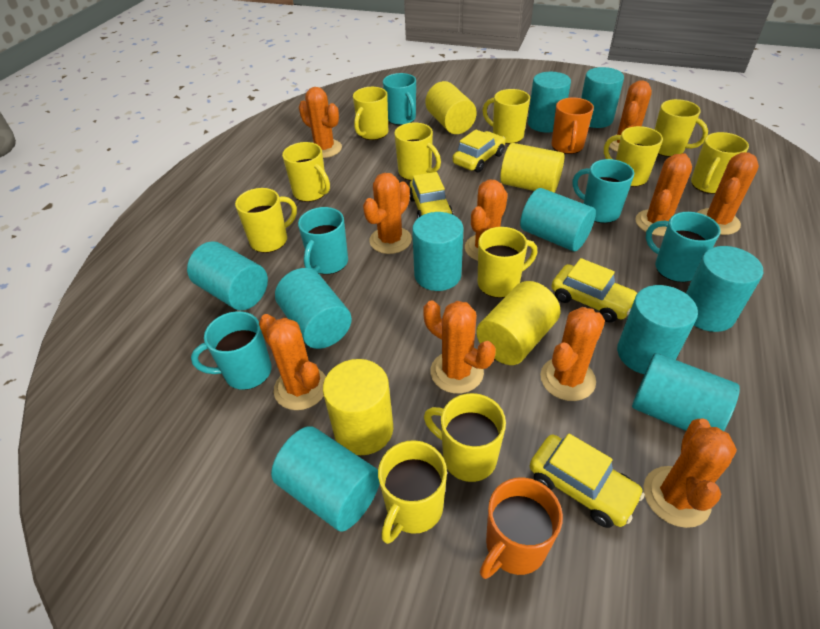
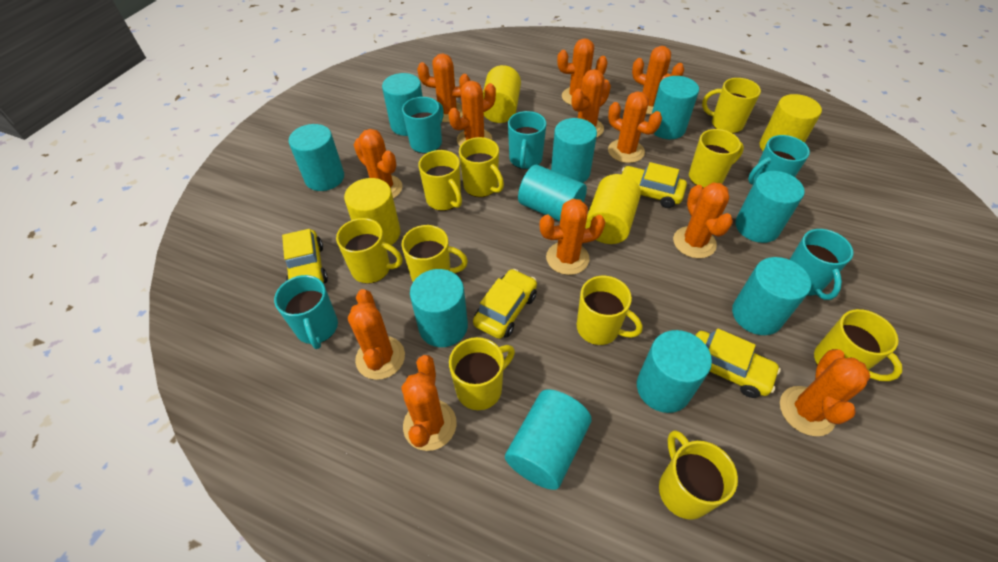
orange cactus: 10 -> 12
orange mug: 2 -> 0
yellow mug: 11 -> 10

